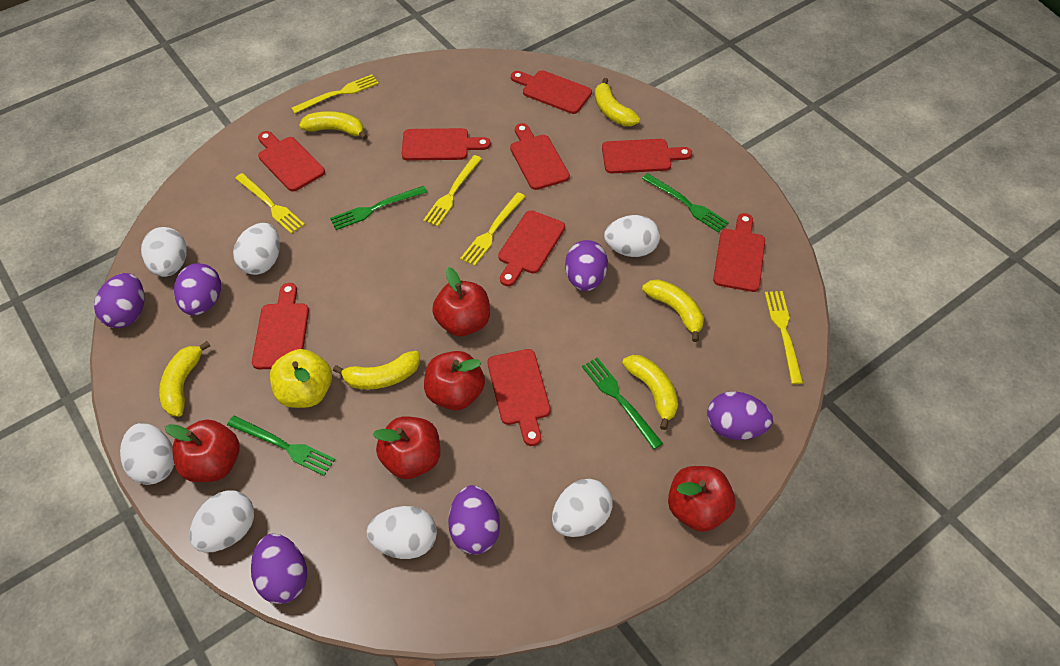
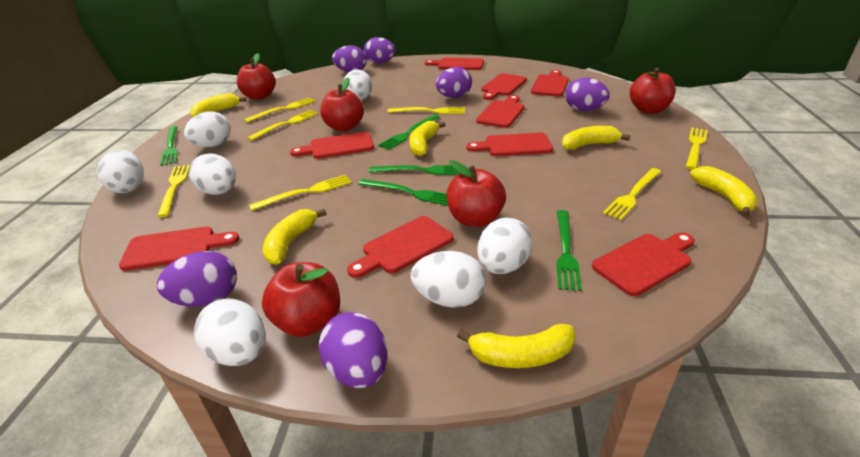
green fork: 4 -> 5
yellow apple: 1 -> 0
yellow fork: 5 -> 7

